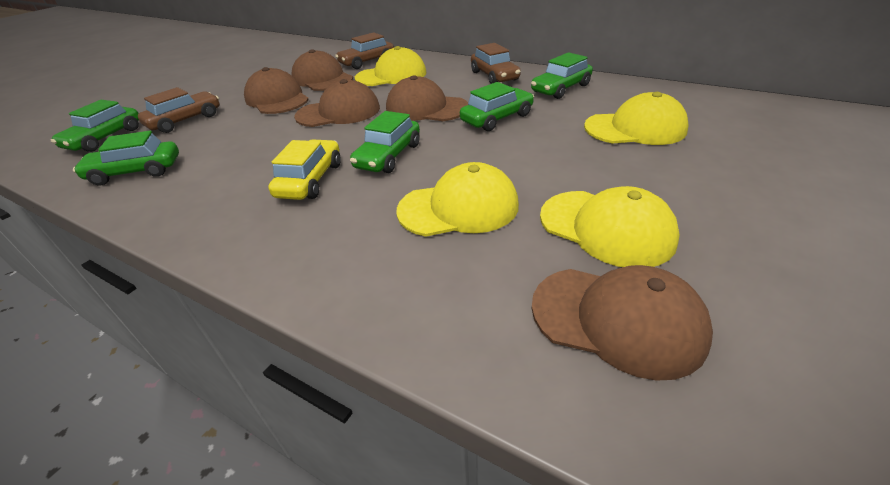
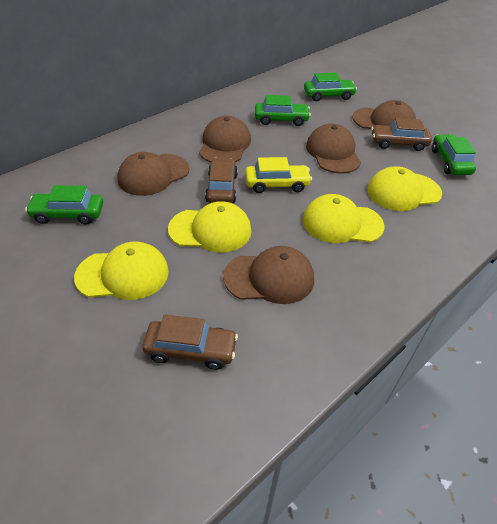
green car: 5 -> 4

